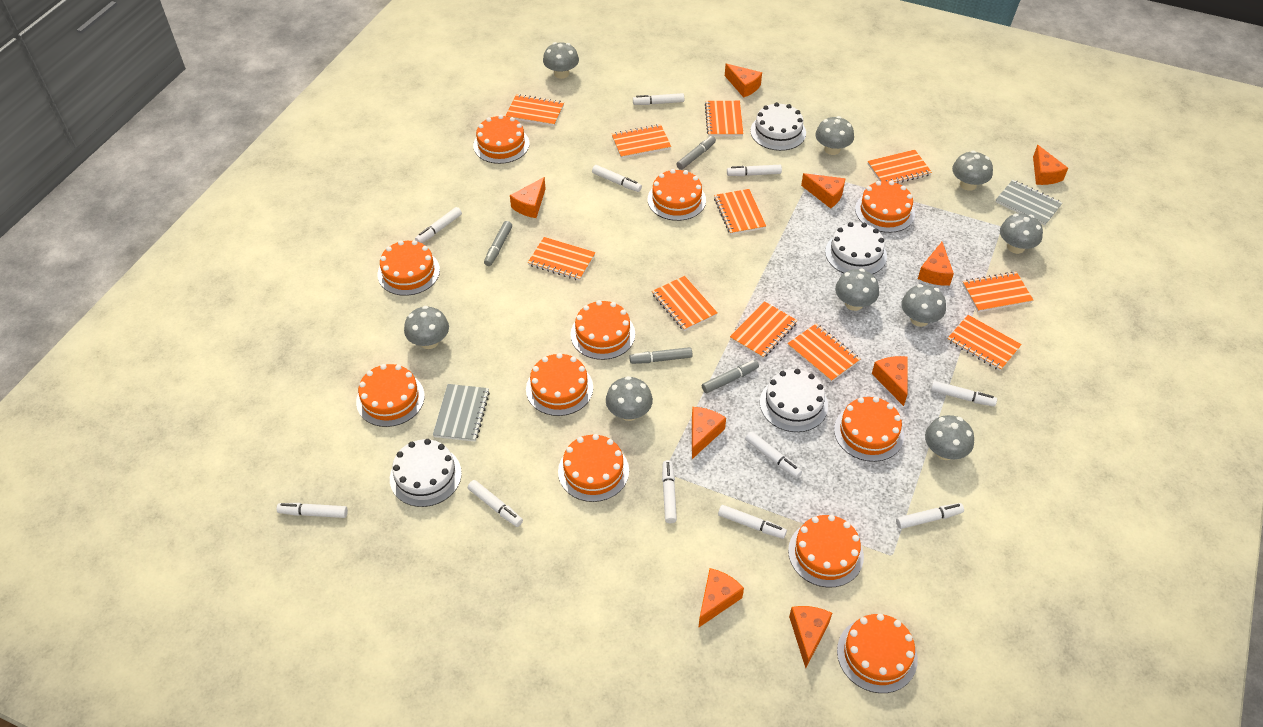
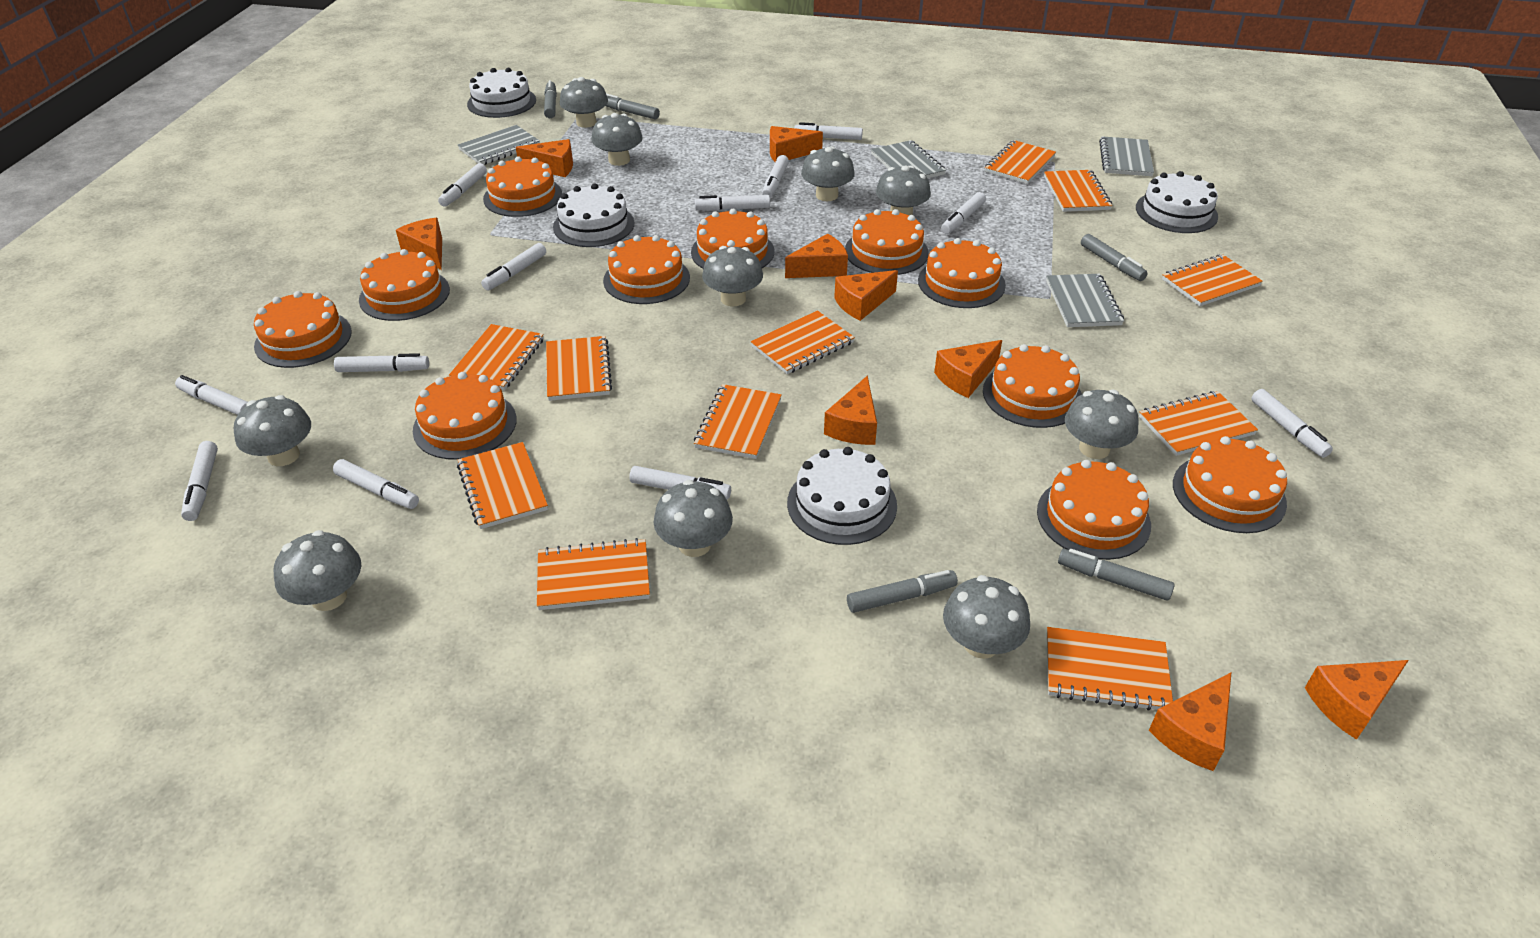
grey marker: 4 -> 5
grey mushroom: 9 -> 10
grey notebook: 2 -> 4
white marker: 11 -> 12

